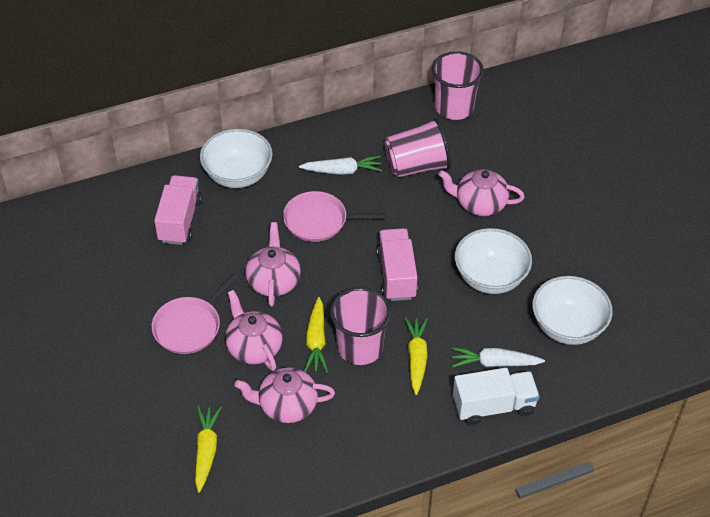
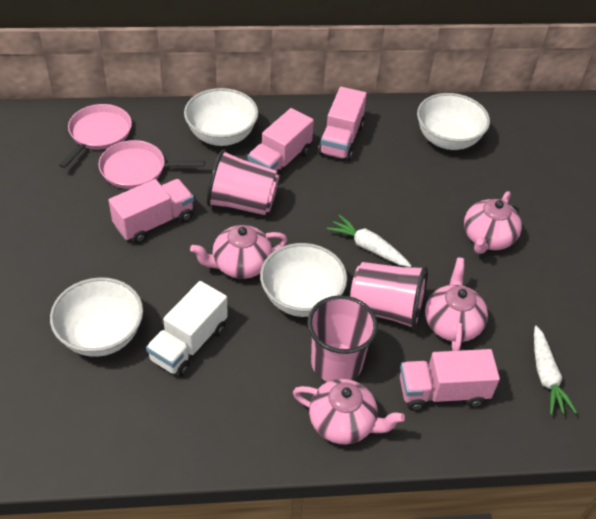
pink truck: 2 -> 4
white bowl: 3 -> 4
yellow carrot: 3 -> 0

